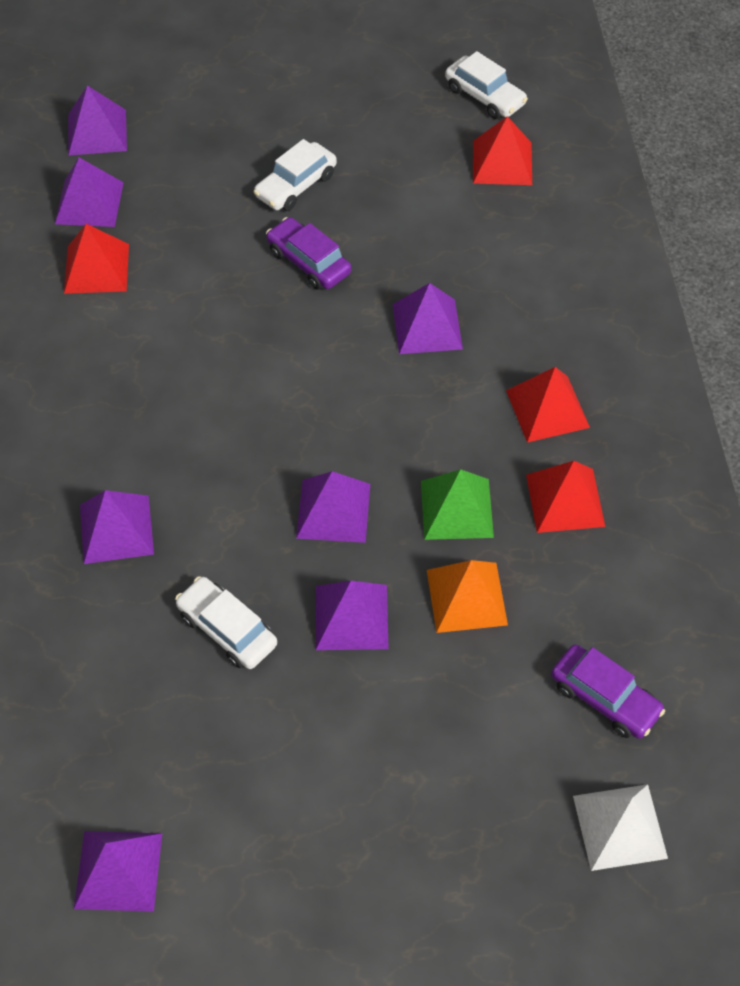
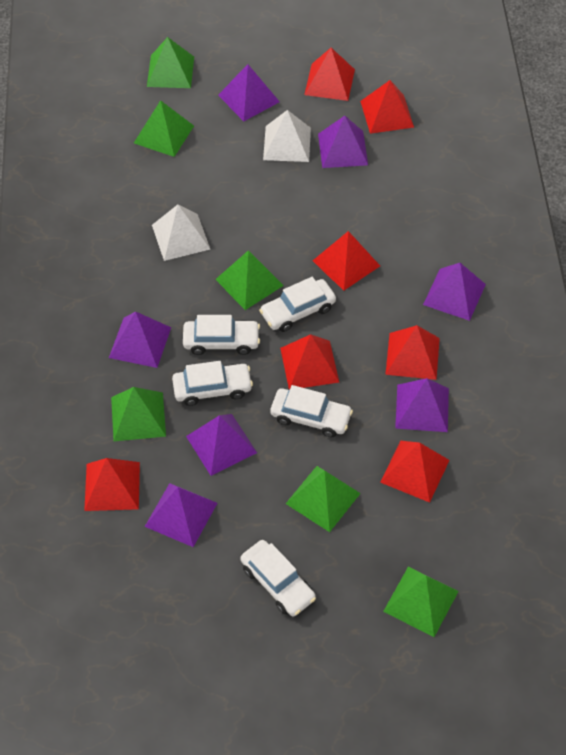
green pyramid: 1 -> 6
orange pyramid: 1 -> 0
purple car: 2 -> 0
red pyramid: 4 -> 7
white car: 3 -> 5
white pyramid: 1 -> 2

